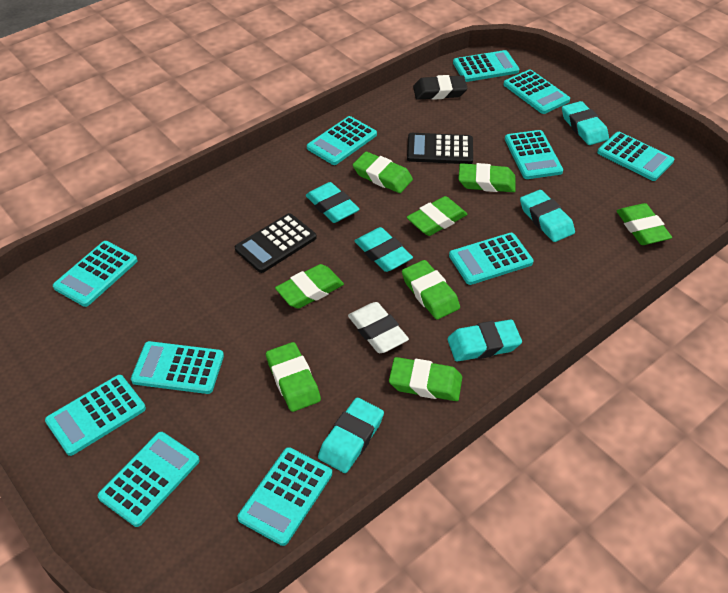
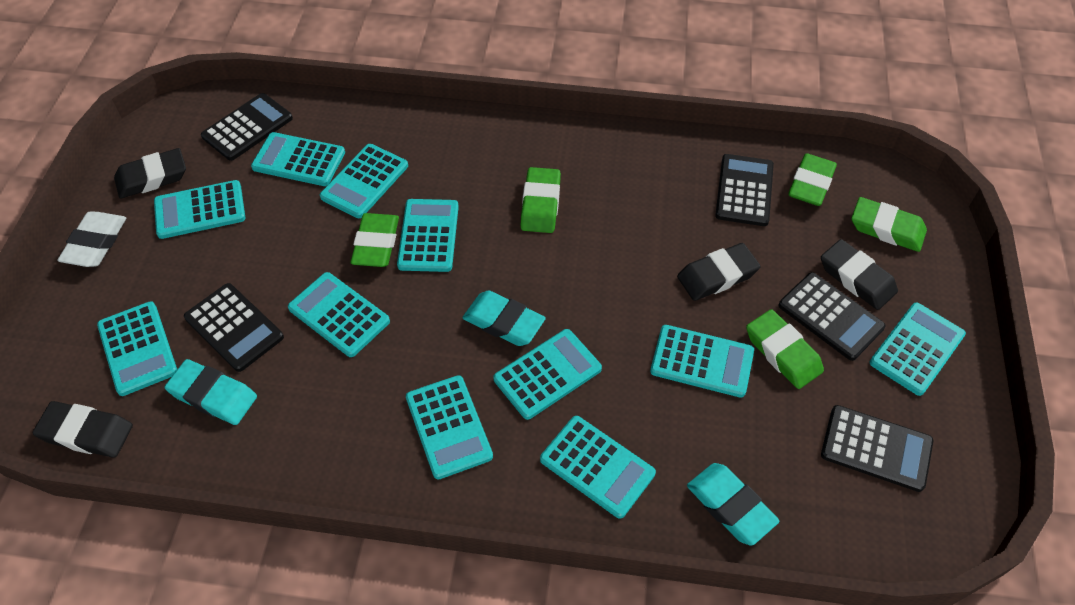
black calculator: 2 -> 5
black eraser: 1 -> 4
green eraser: 8 -> 5
turquoise eraser: 6 -> 3

